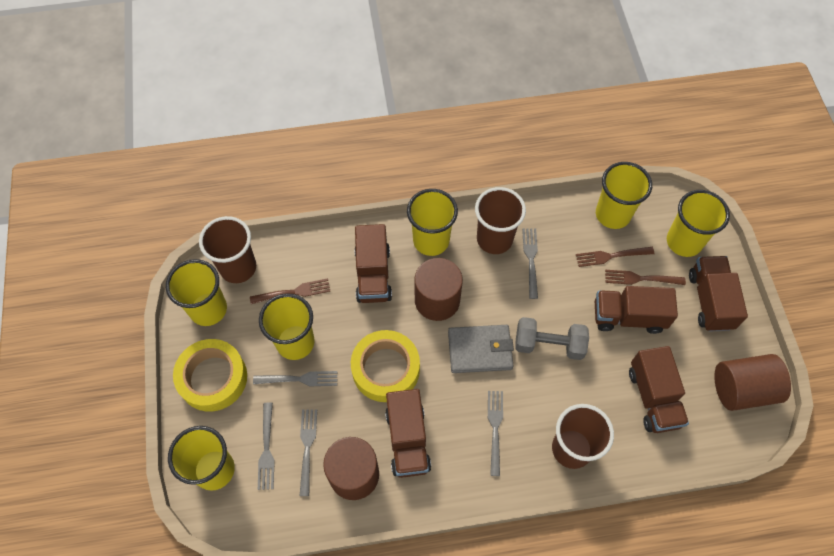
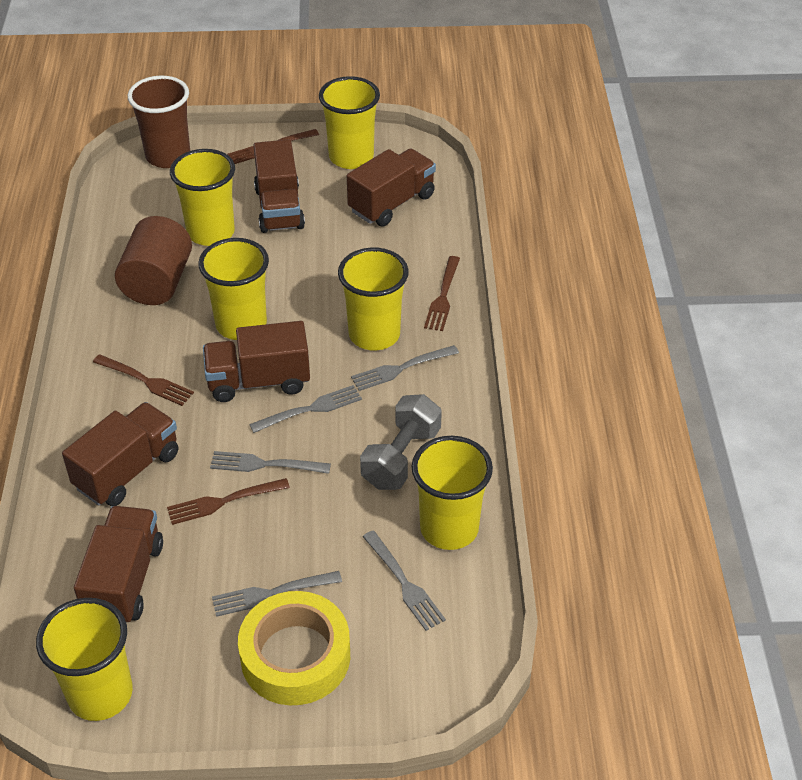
brown cup: 3 -> 1
brown cylinder: 3 -> 1
brown fork: 3 -> 4
grey wallet: 1 -> 0
yellow tape: 2 -> 1

